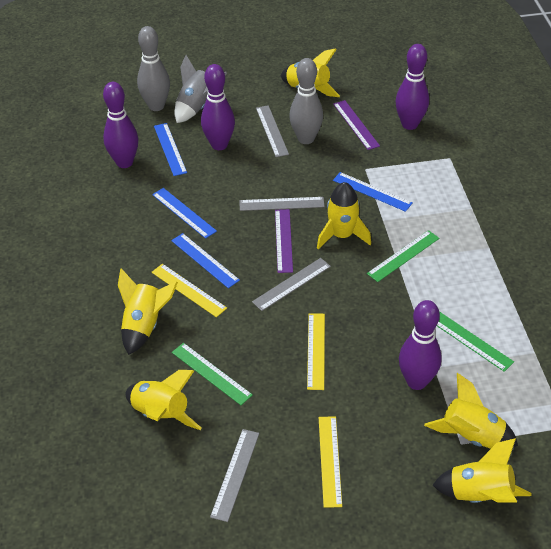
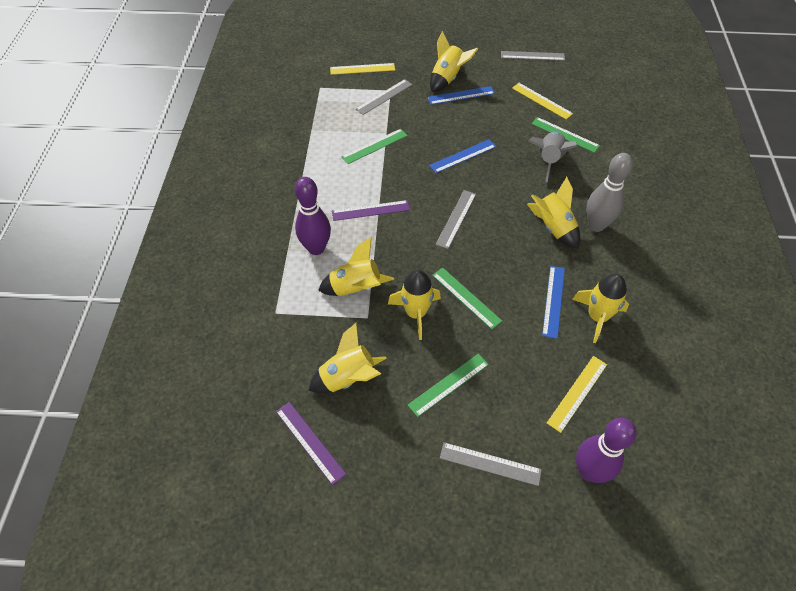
blue ruler: 4 -> 3
green ruler: 3 -> 4
grey bowling pin: 2 -> 1
purple bowling pin: 4 -> 2

